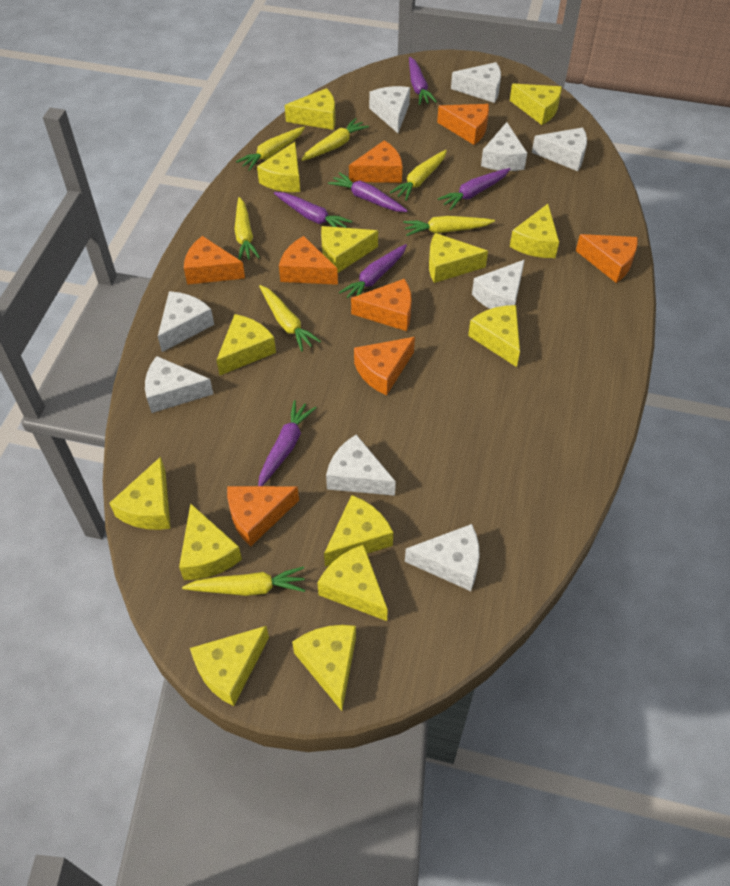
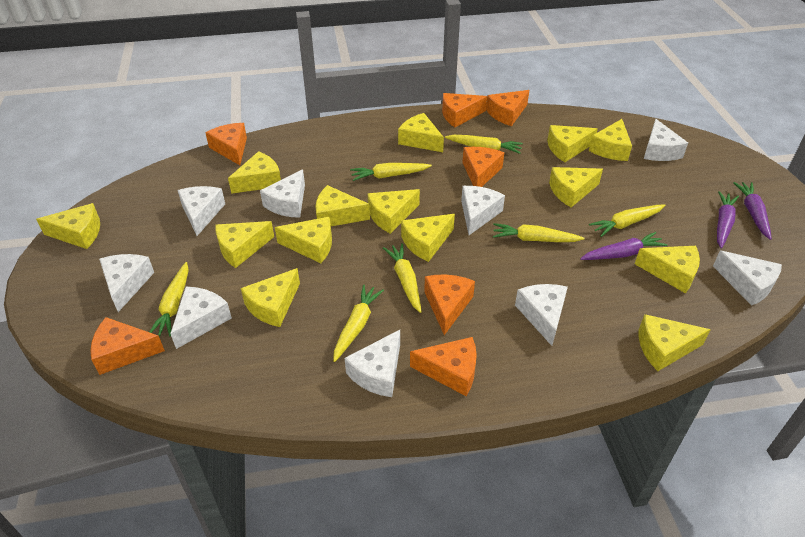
orange cheese: 8 -> 7
purple carrot: 6 -> 3

